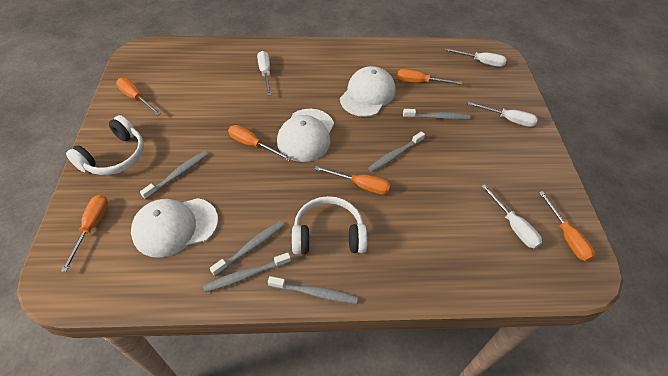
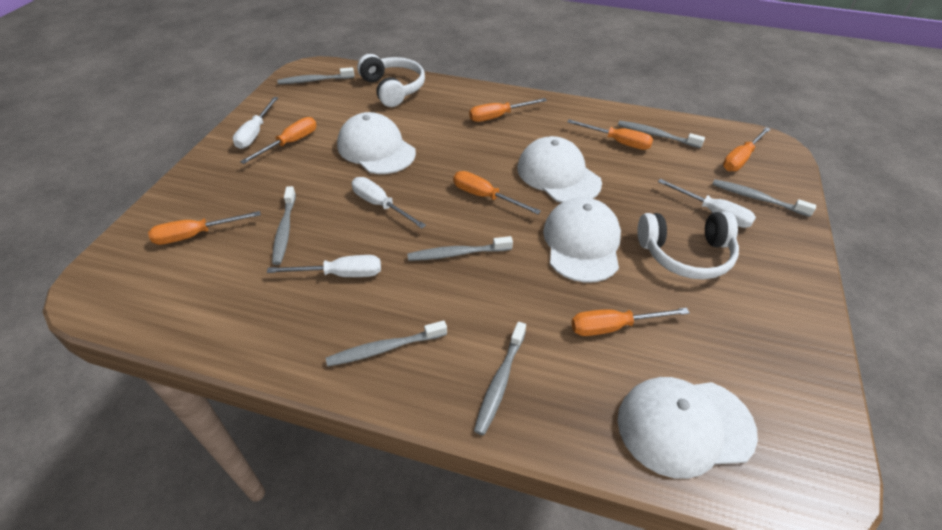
grey toothbrush: 6 -> 7
orange screwdriver: 6 -> 7
white cap: 3 -> 4

